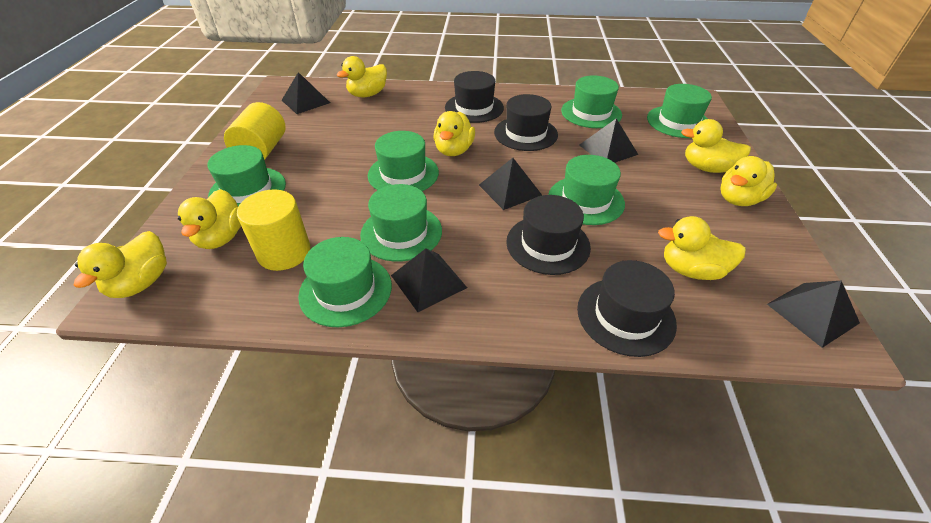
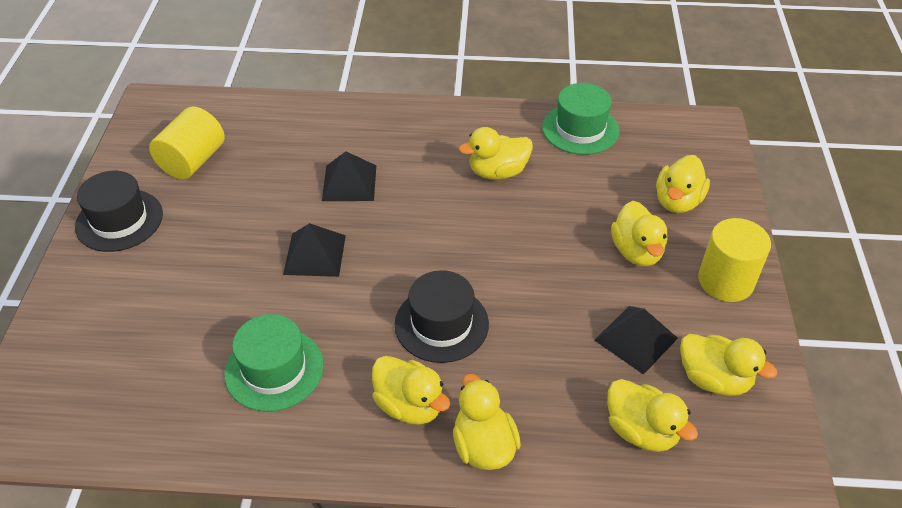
black hat: 4 -> 2
black pyramid: 5 -> 3
green hat: 7 -> 2

